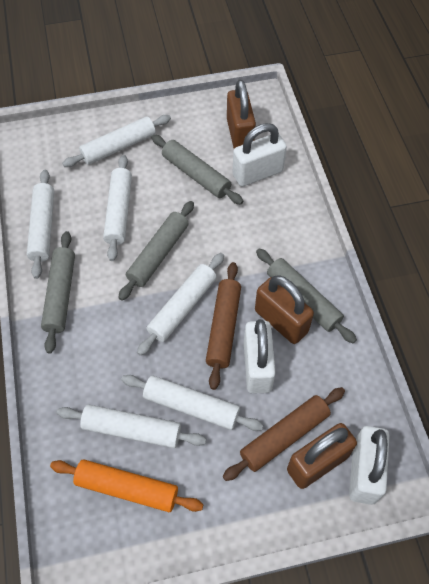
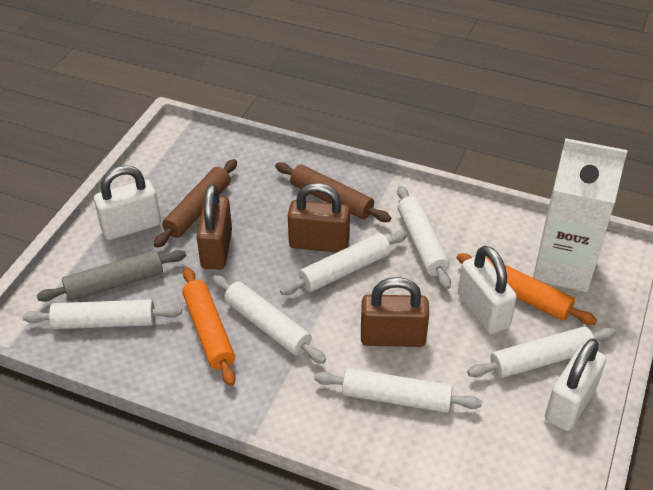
grey rolling pin: 4 -> 1
orange rolling pin: 1 -> 2
white carton: 0 -> 1

